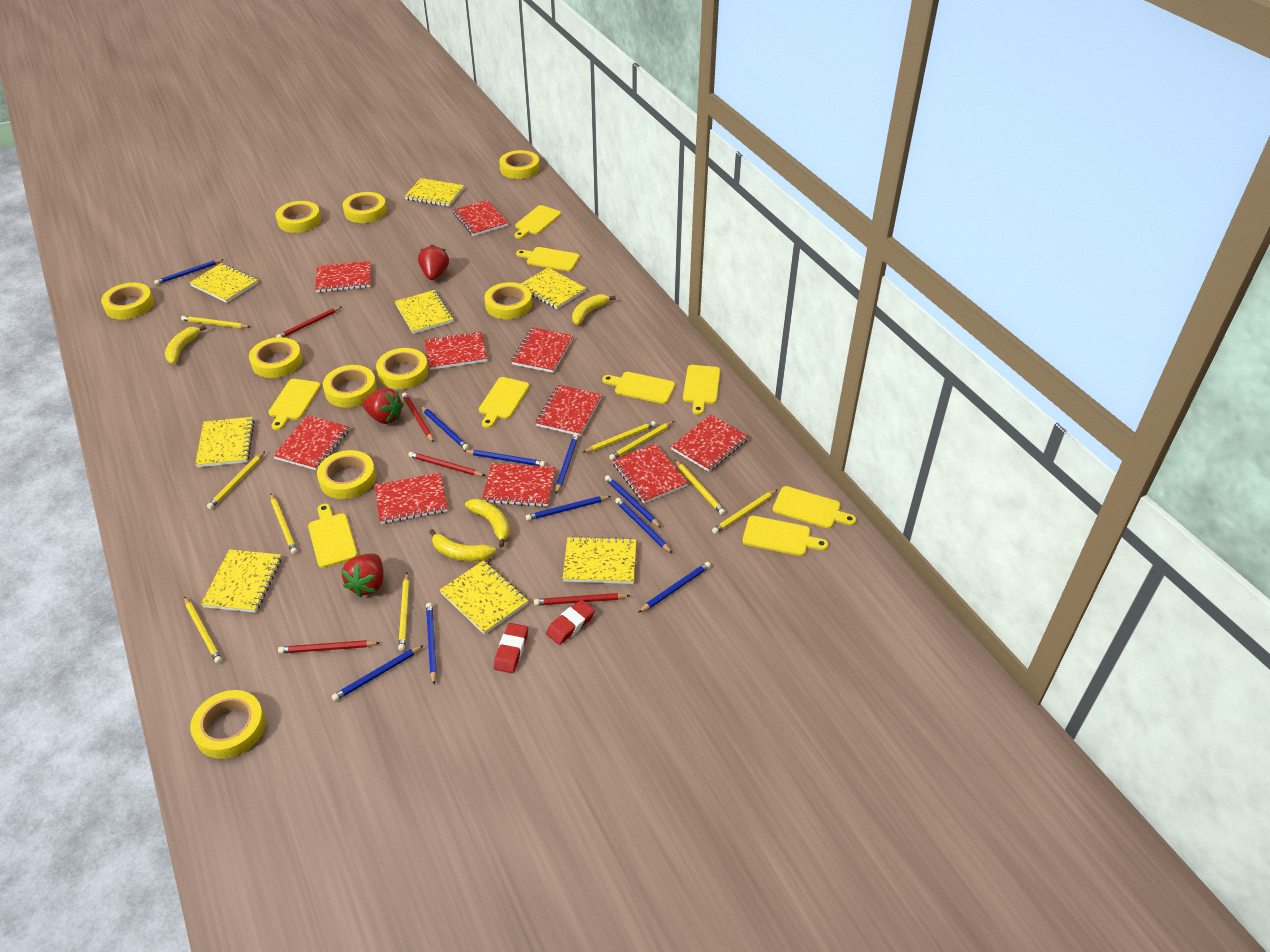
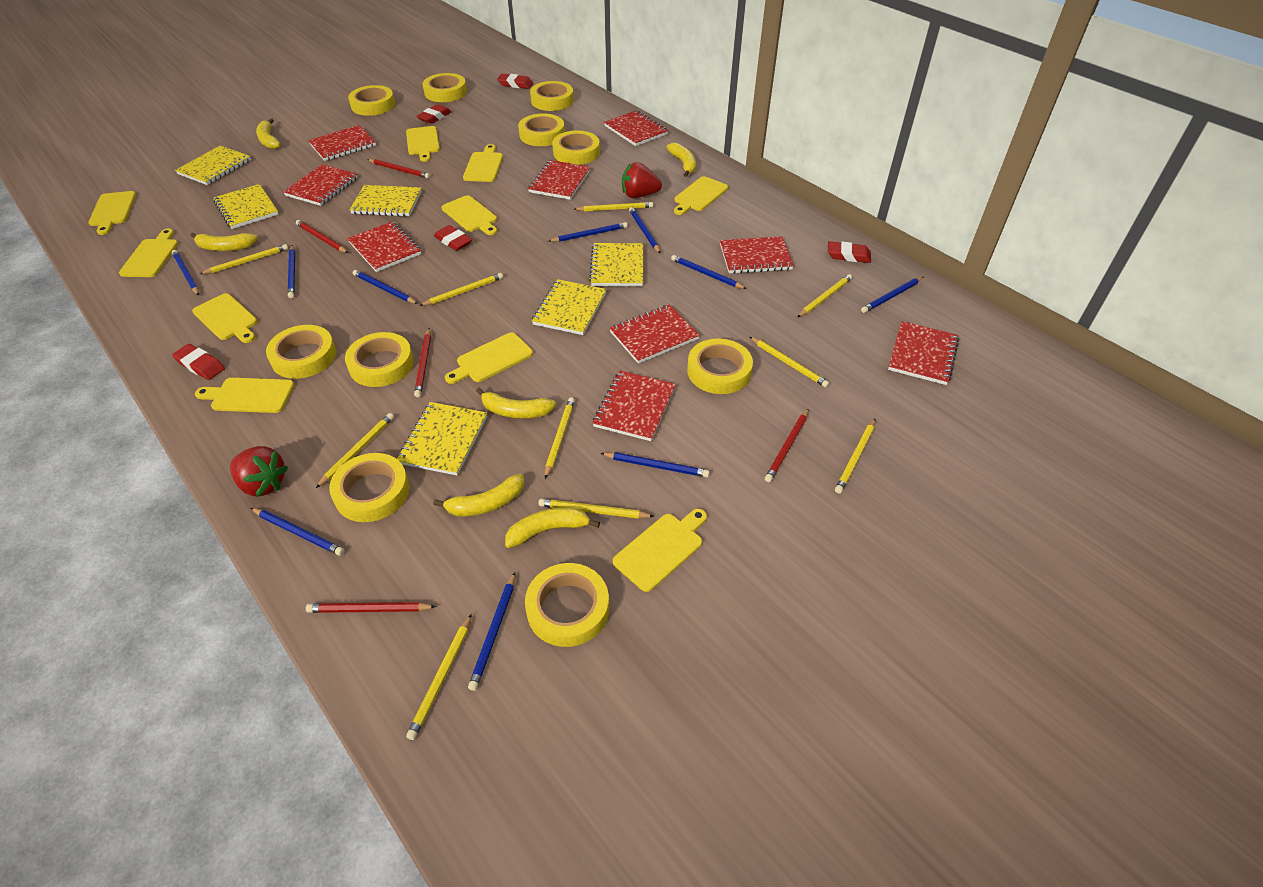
red eraser: 2 -> 5
red notebook: 10 -> 9
red strawberry: 3 -> 2
yellow banana: 4 -> 6
yellow cutting board: 9 -> 10
yellow notebook: 8 -> 6
yellow pencil: 9 -> 10

